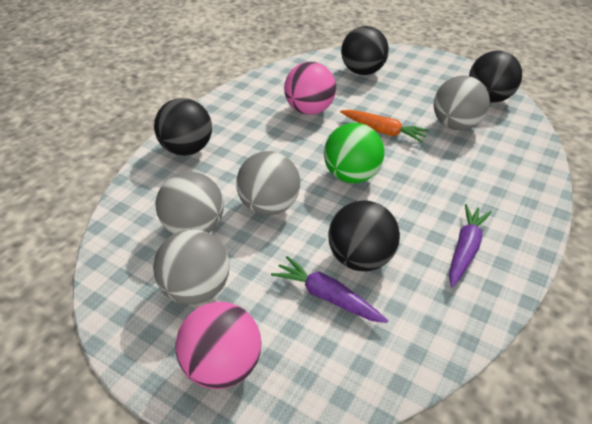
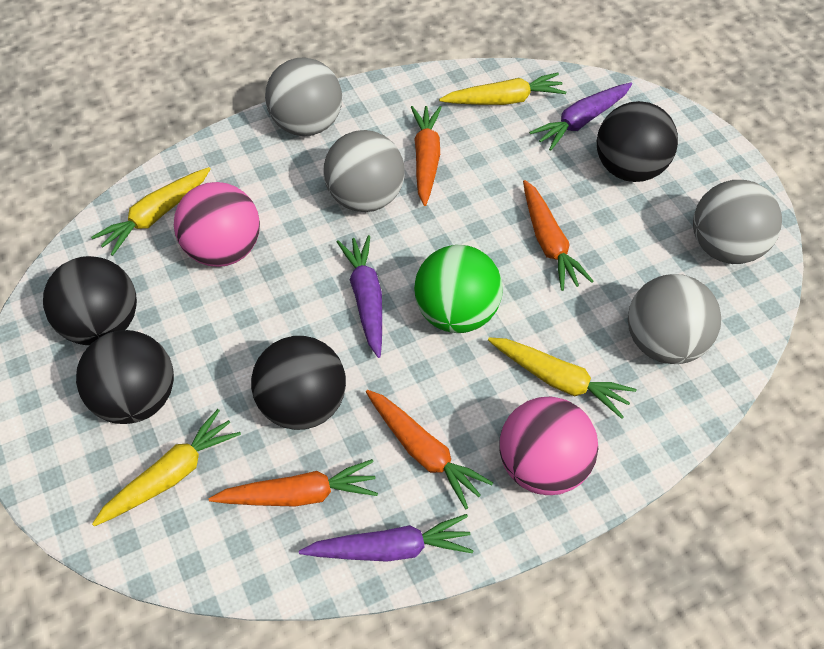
orange carrot: 1 -> 4
purple carrot: 2 -> 3
yellow carrot: 0 -> 4

